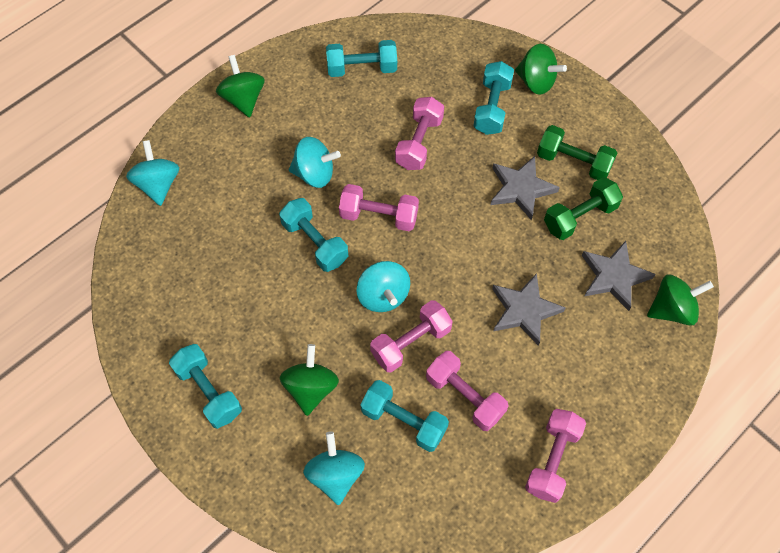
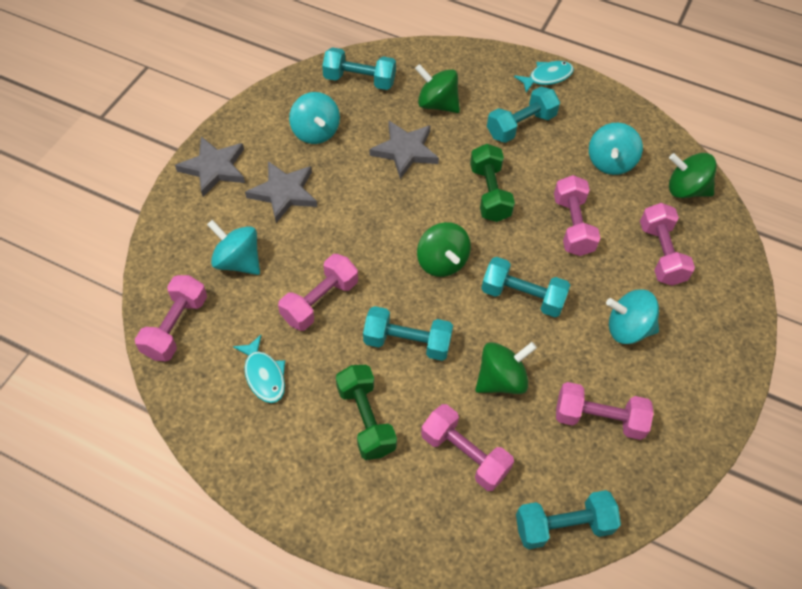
pink dumbbell: 5 -> 6
turquoise fish: 0 -> 2

